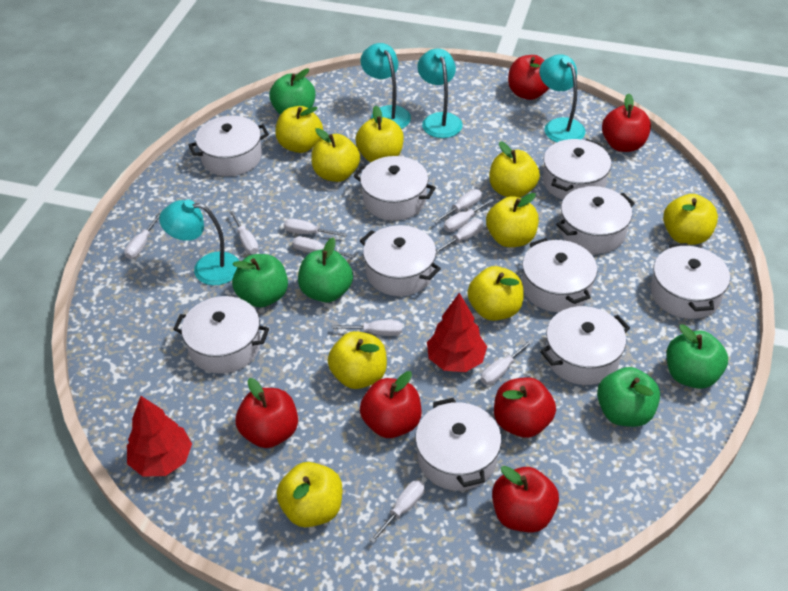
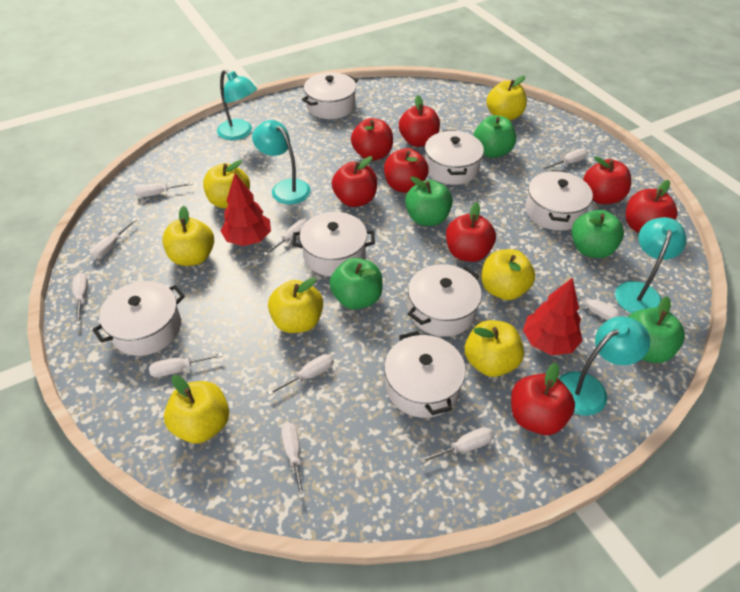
red apple: 6 -> 8
white pot: 10 -> 7
yellow apple: 9 -> 7

